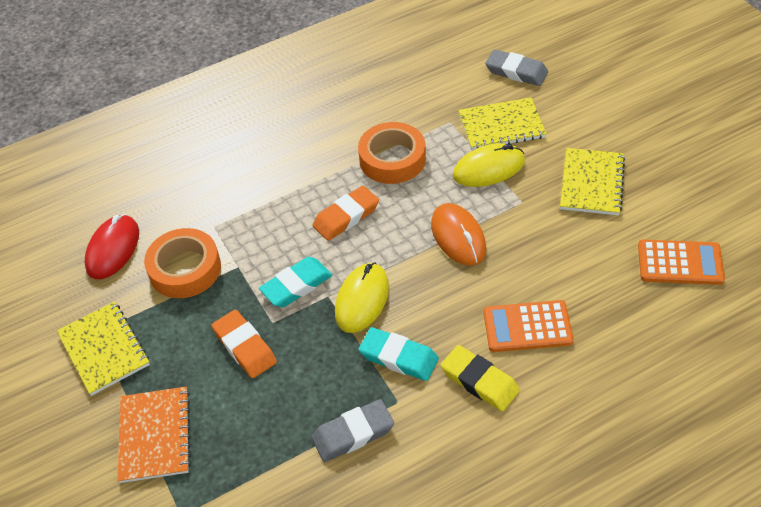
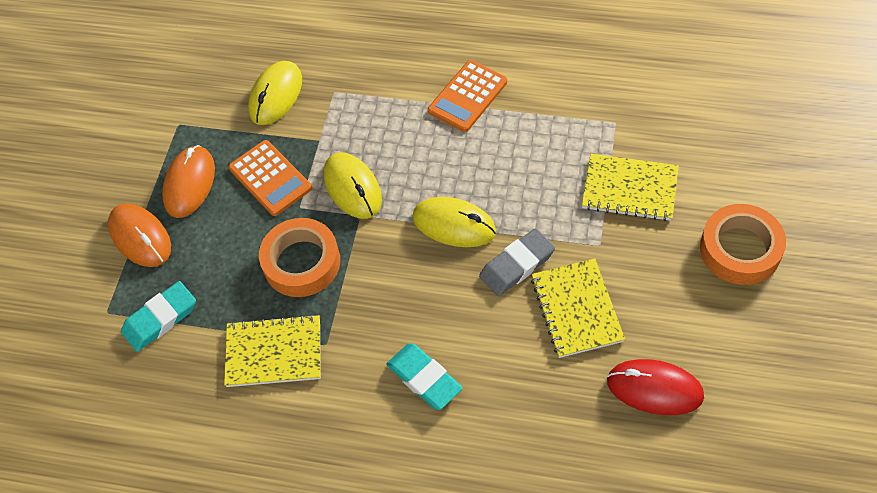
grey eraser: 2 -> 1
orange eraser: 2 -> 0
orange mouse: 1 -> 2
orange notebook: 1 -> 0
yellow eraser: 1 -> 0
yellow mouse: 2 -> 3

